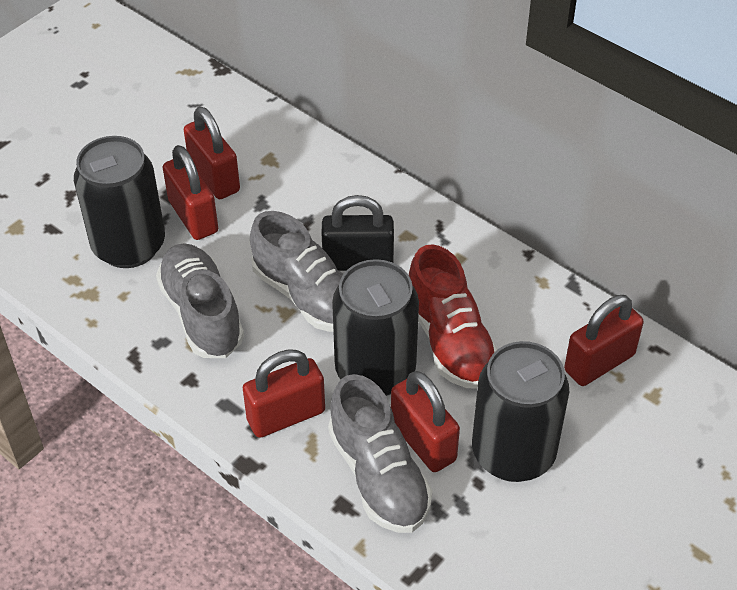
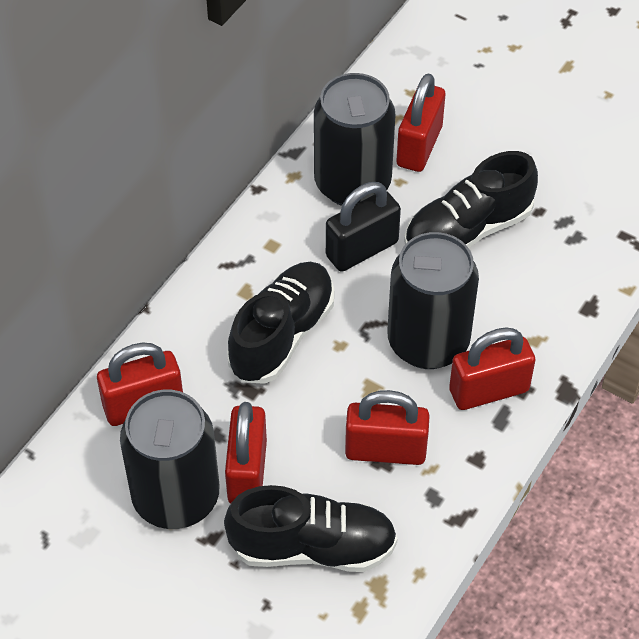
black shoe: 0 -> 3
grey shoe: 3 -> 0
red shoe: 1 -> 0

